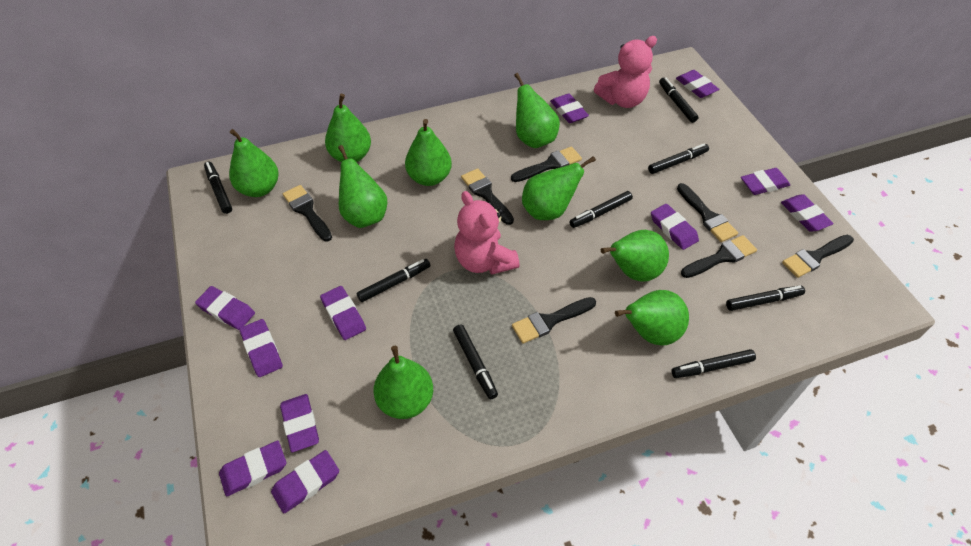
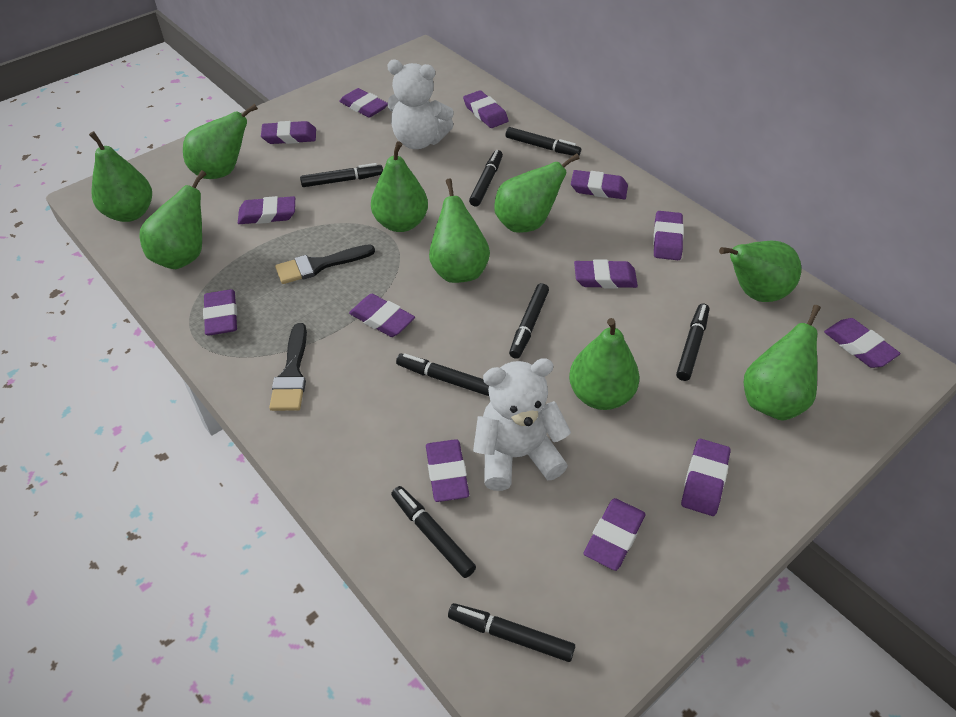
black brush: 7 -> 2
pink teddy bear: 2 -> 0
purple eraser: 11 -> 13
white teddy bear: 0 -> 2

